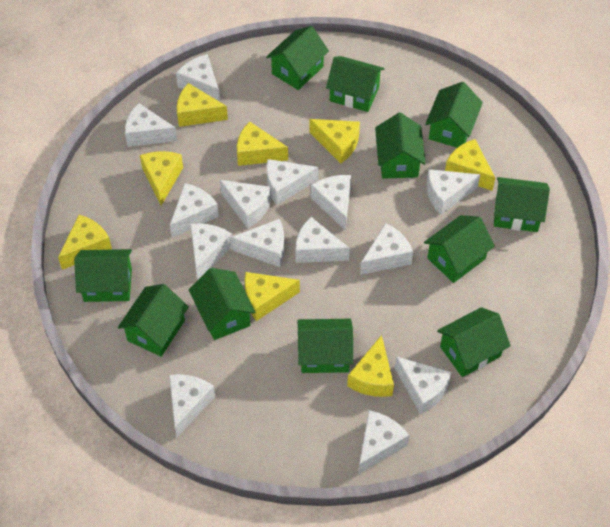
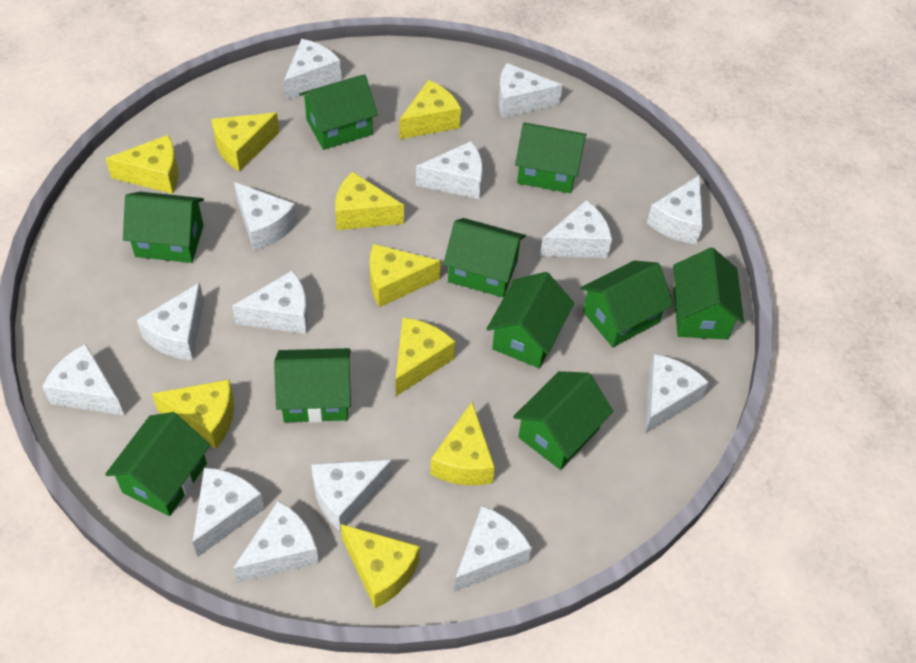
green house: 11 -> 10
yellow cheese: 8 -> 9

